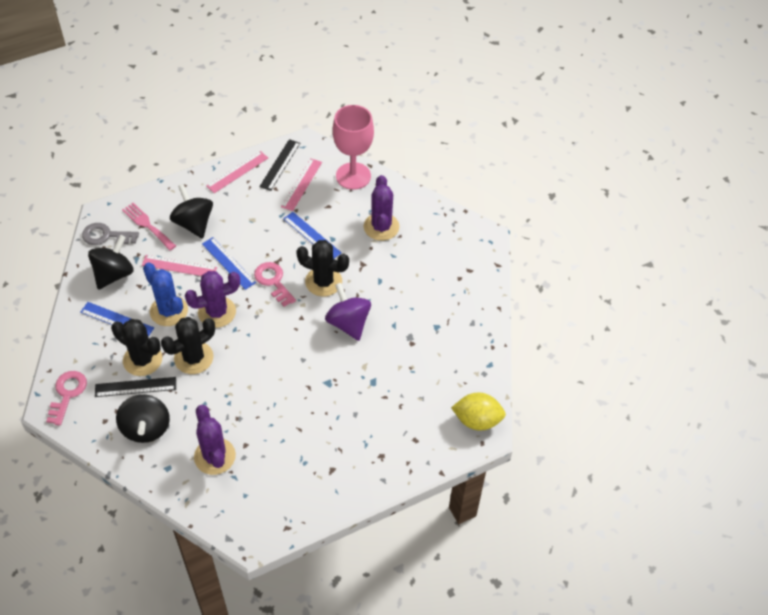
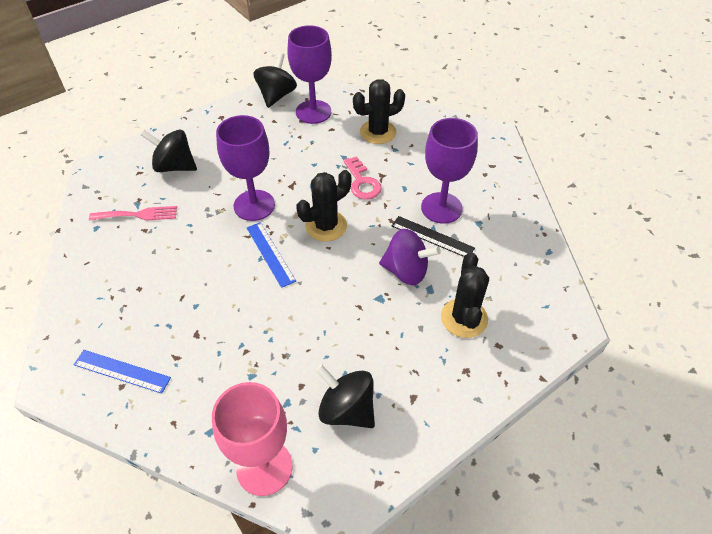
black ruler: 2 -> 1
blue cactus: 1 -> 0
blue ruler: 3 -> 2
grey key: 1 -> 0
pink key: 2 -> 1
pink ruler: 3 -> 0
purple cactus: 3 -> 0
purple goblet: 0 -> 3
yellow lemon: 1 -> 0

